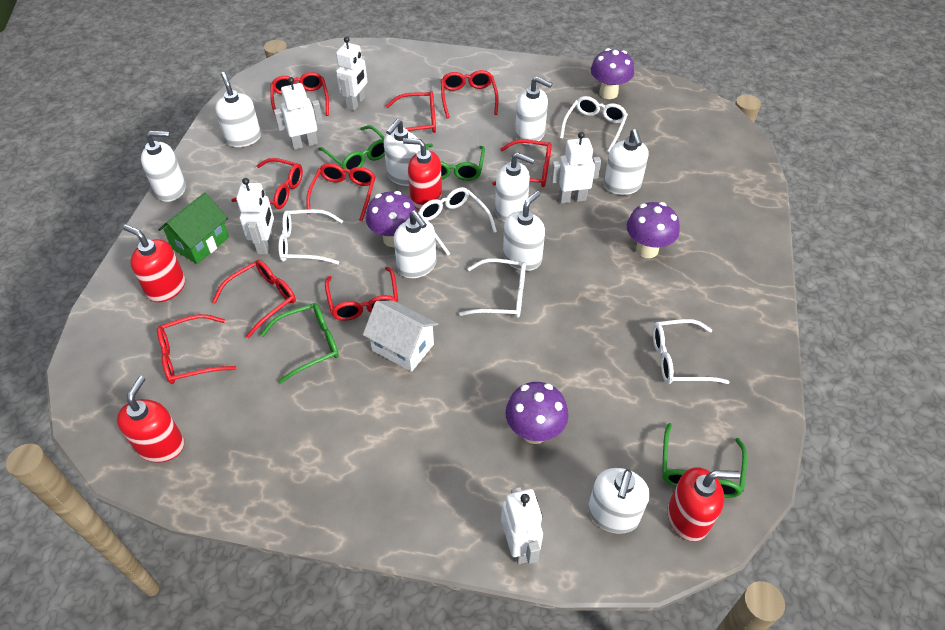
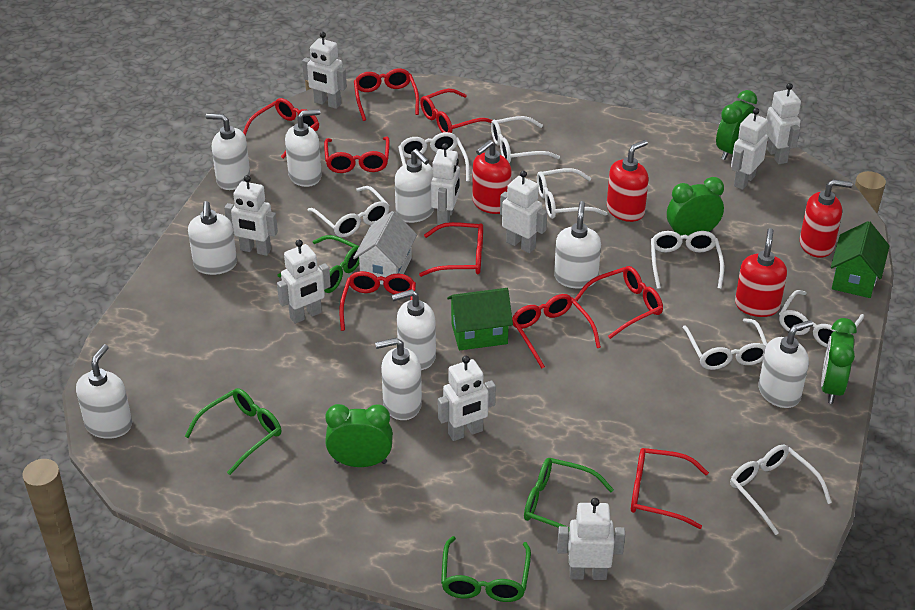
green clock: 0 -> 4
green house: 1 -> 2
purple mushroom: 4 -> 0
white glasses: 5 -> 8
white robot: 5 -> 9

